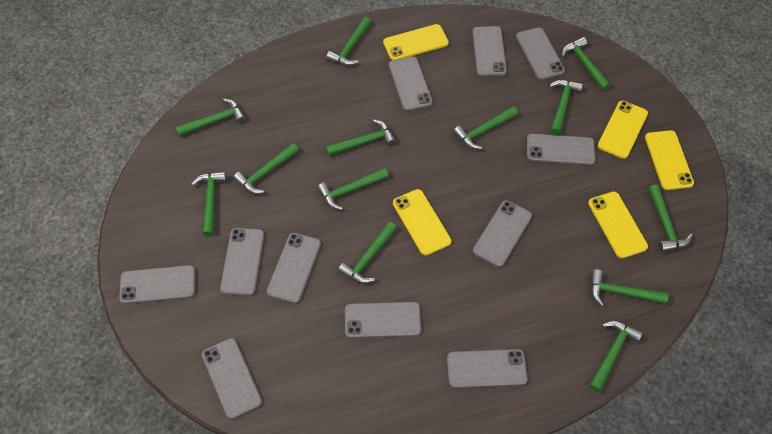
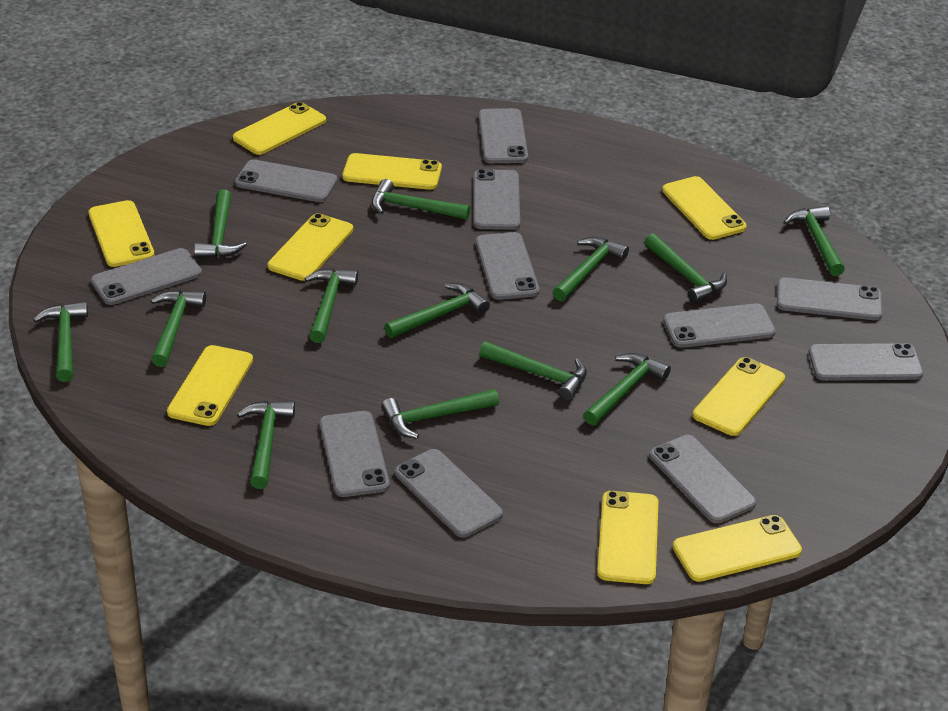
yellow phone: 5 -> 9

